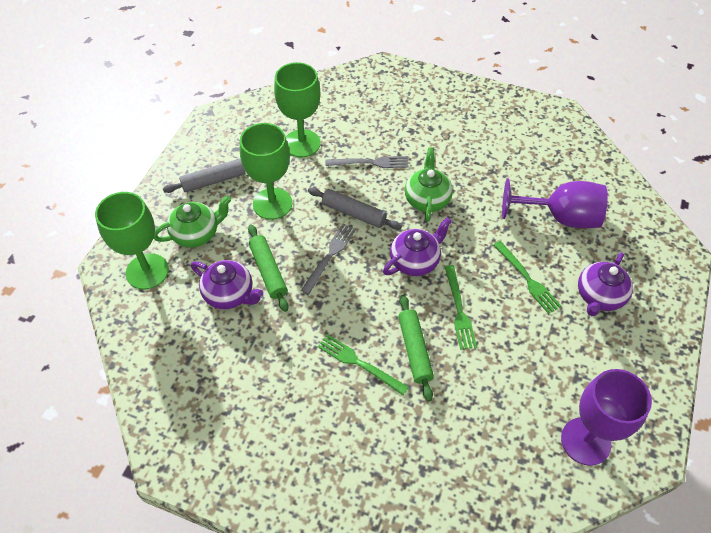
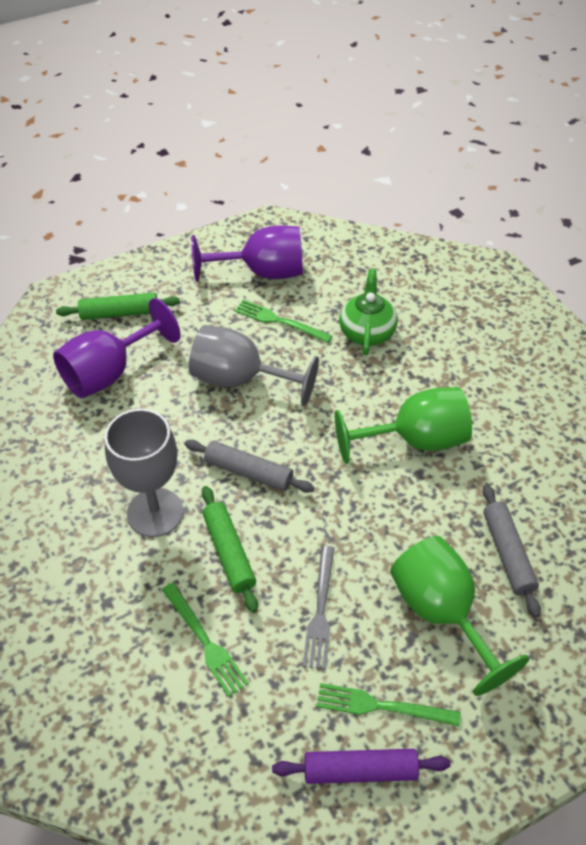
green goblet: 3 -> 2
green teapot: 2 -> 1
grey fork: 2 -> 1
grey goblet: 0 -> 2
purple rolling pin: 0 -> 1
purple teapot: 3 -> 0

